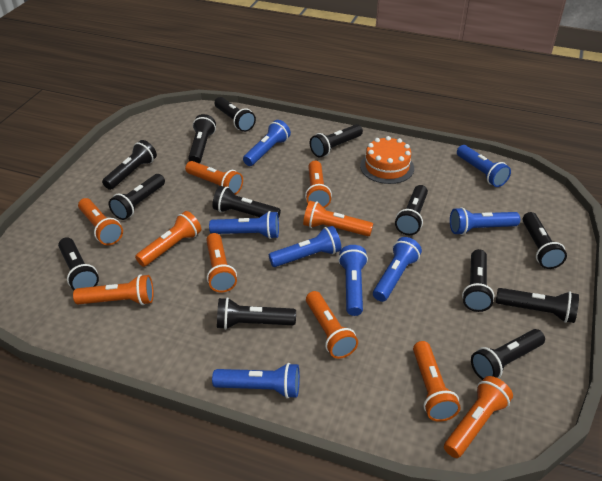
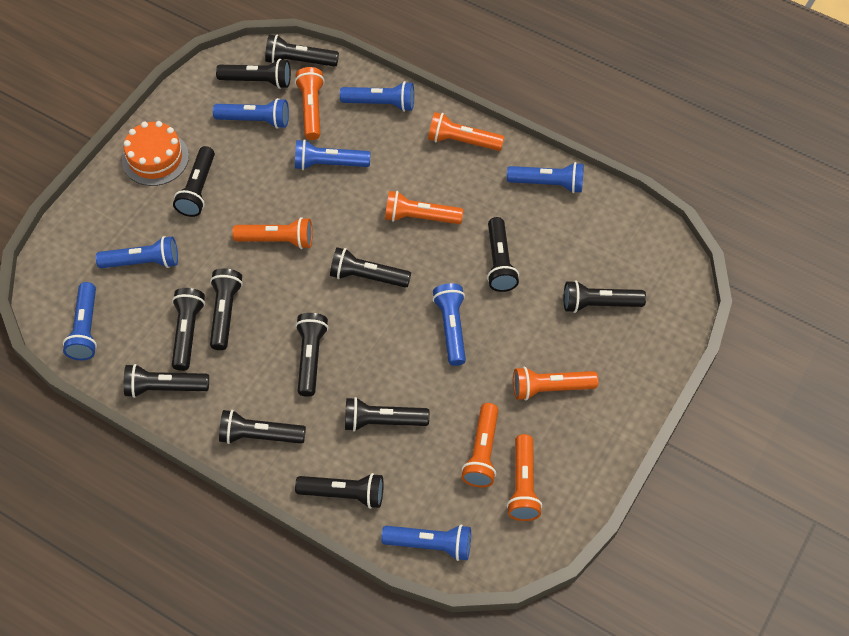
orange flashlight: 10 -> 7

